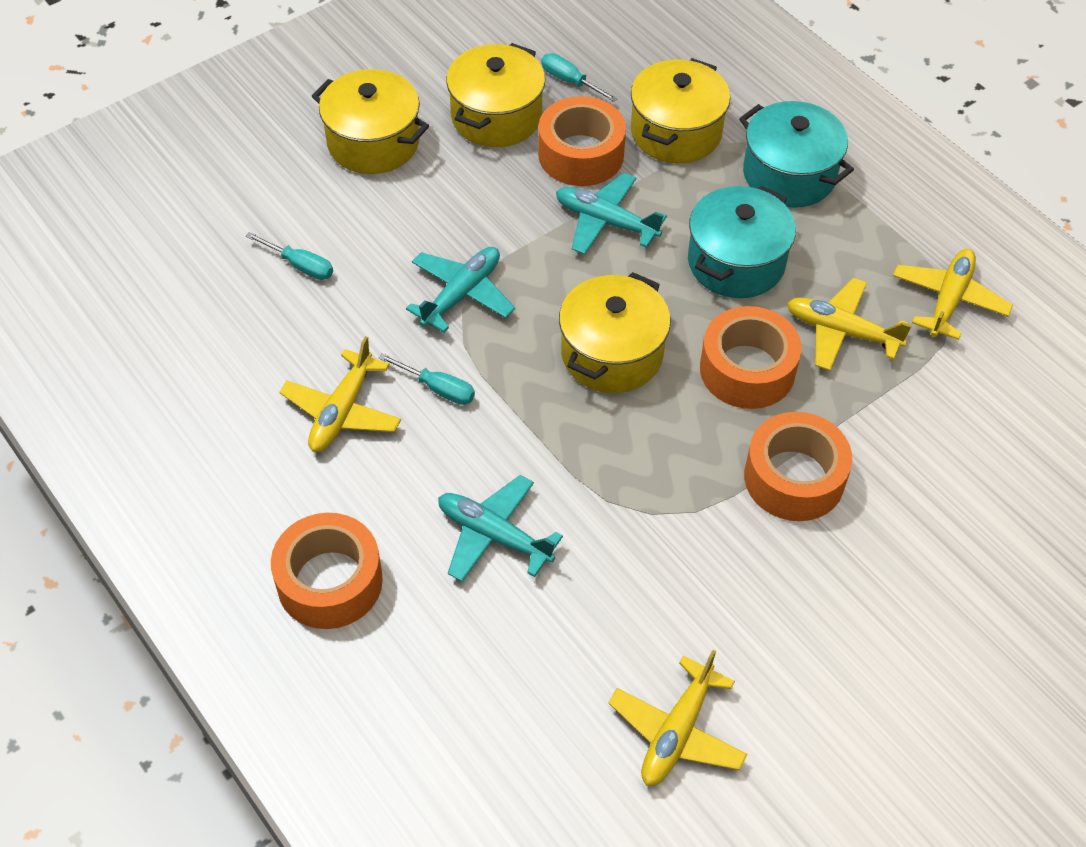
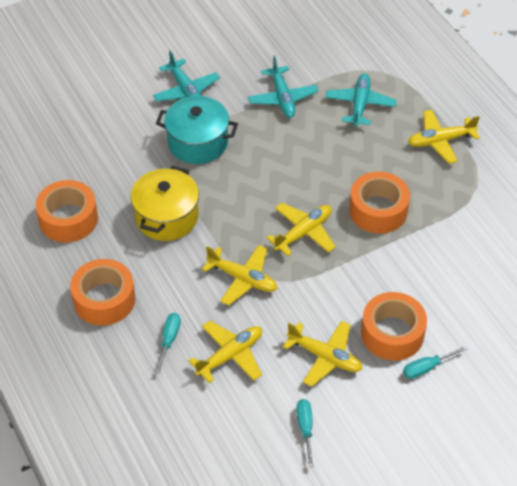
turquoise pot: 2 -> 1
yellow plane: 4 -> 5
yellow pot: 4 -> 1

